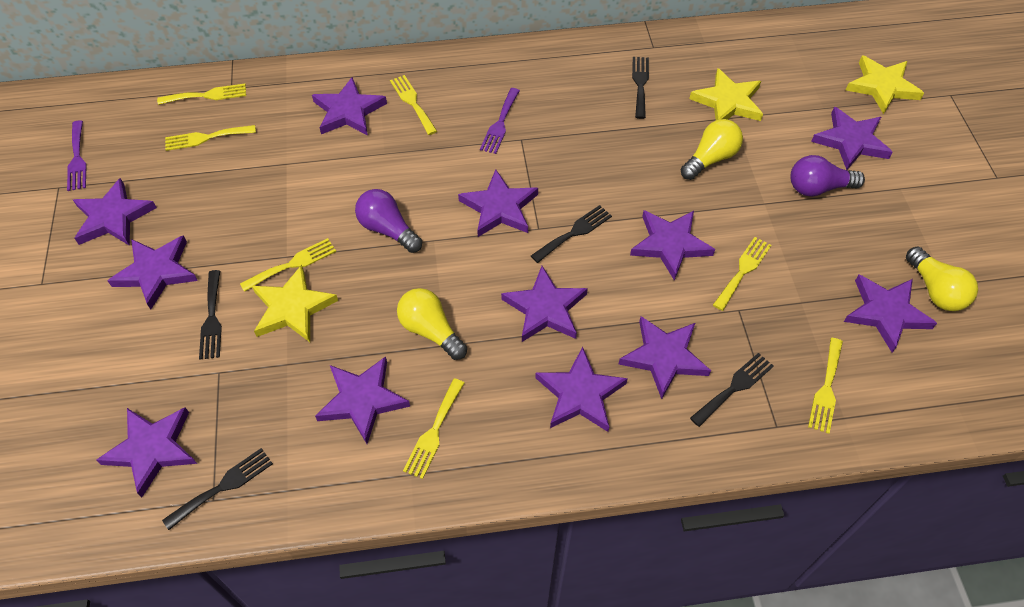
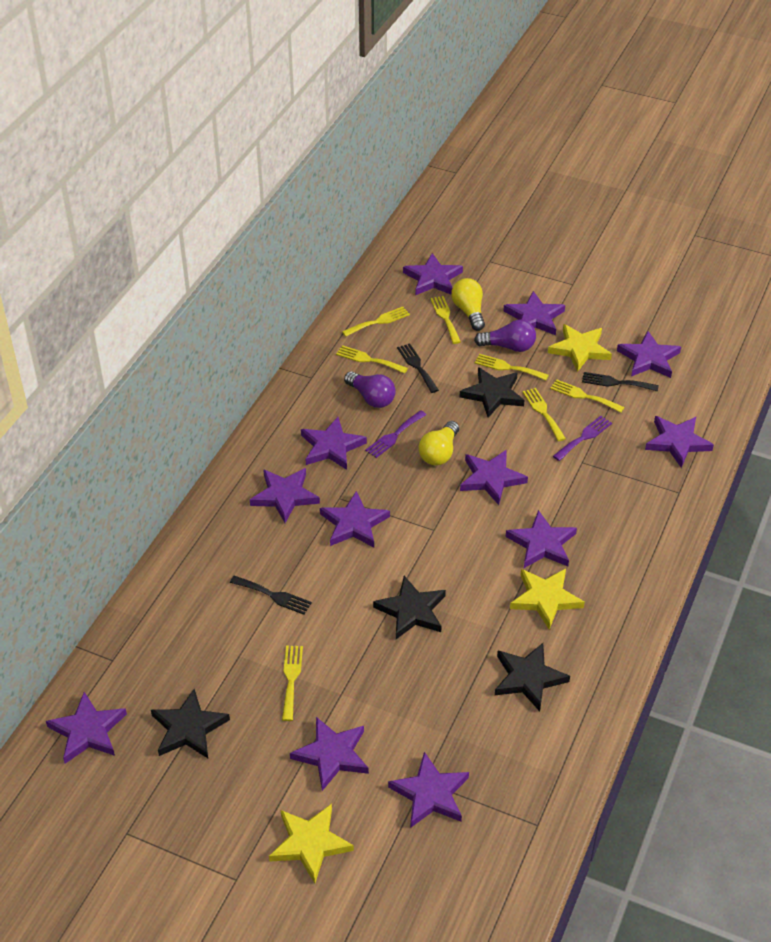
black fork: 5 -> 3
black star: 0 -> 4
yellow light bulb: 3 -> 2

